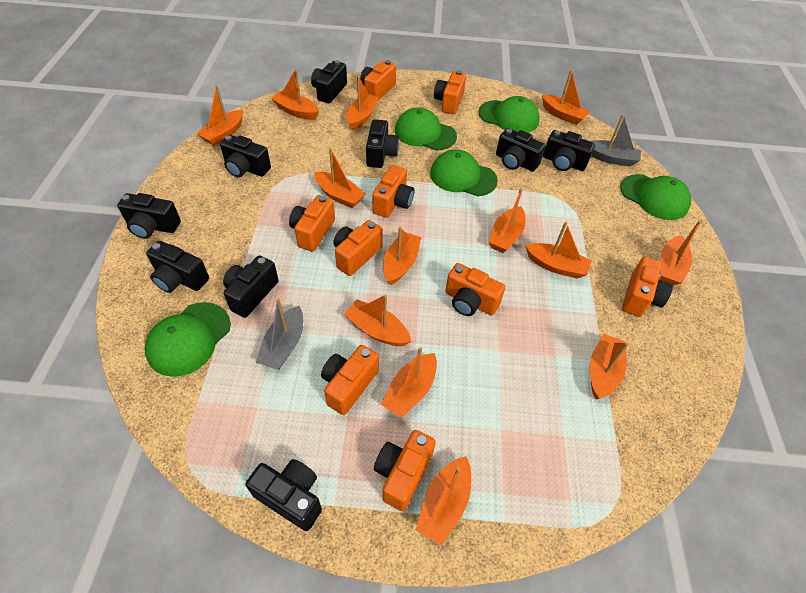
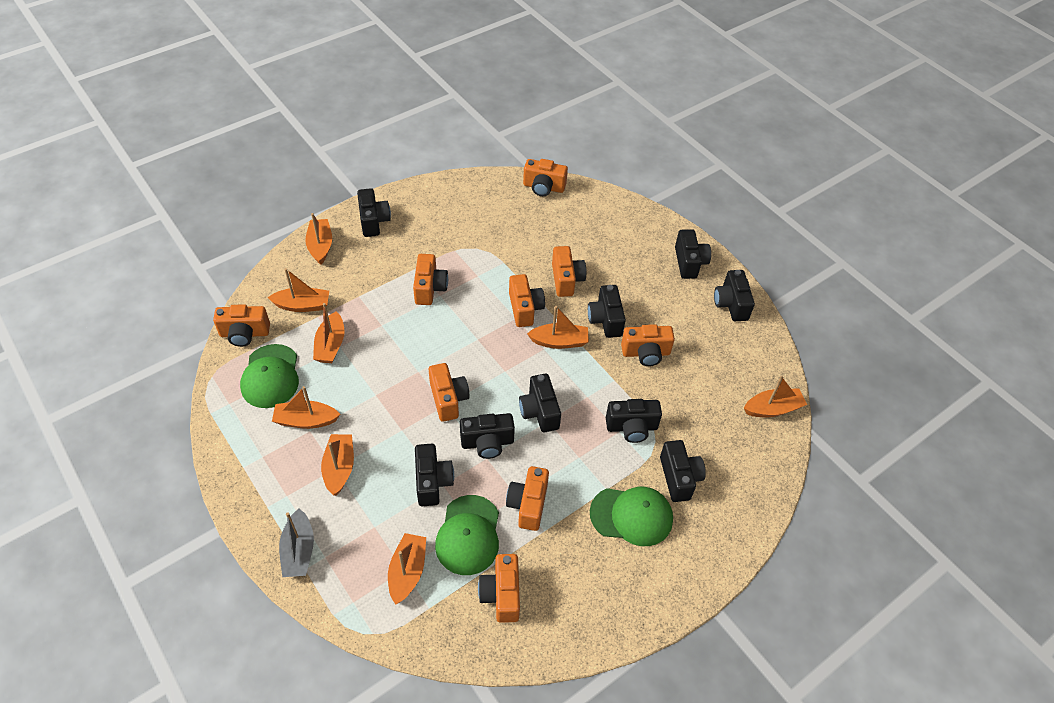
green cap: 5 -> 3
grey boat: 2 -> 1
orange boat: 13 -> 8

